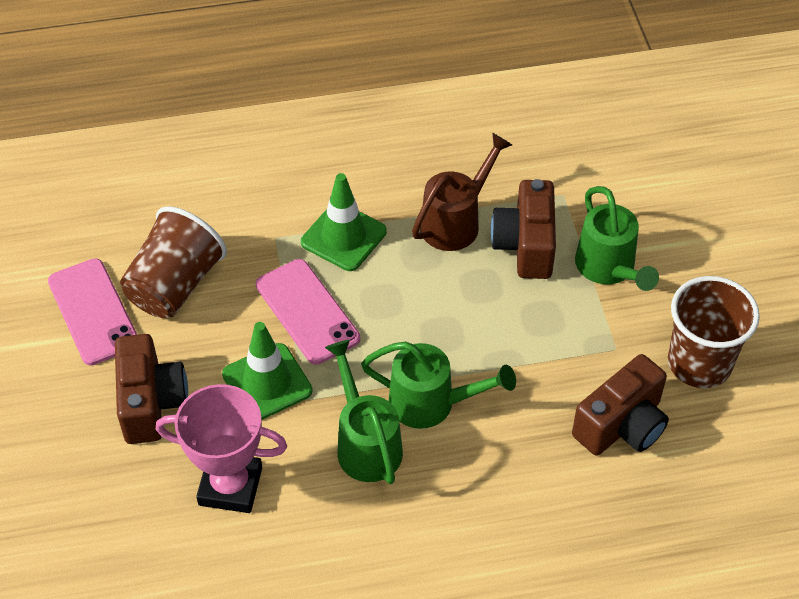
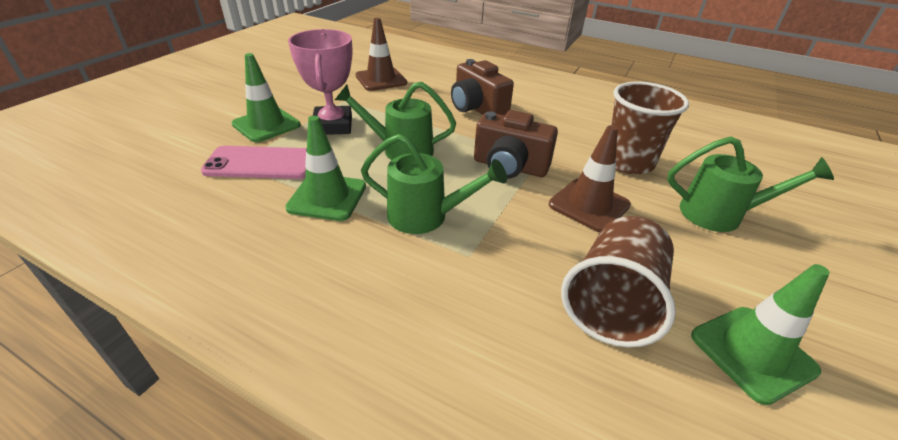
brown camera: 3 -> 2
brown traffic cone: 0 -> 2
brown watering can: 1 -> 0
green traffic cone: 2 -> 3
pink phone: 2 -> 1

